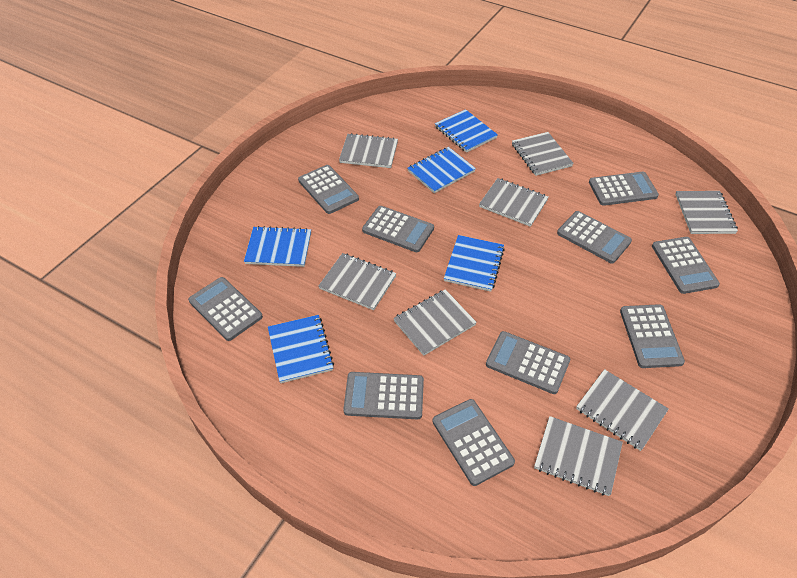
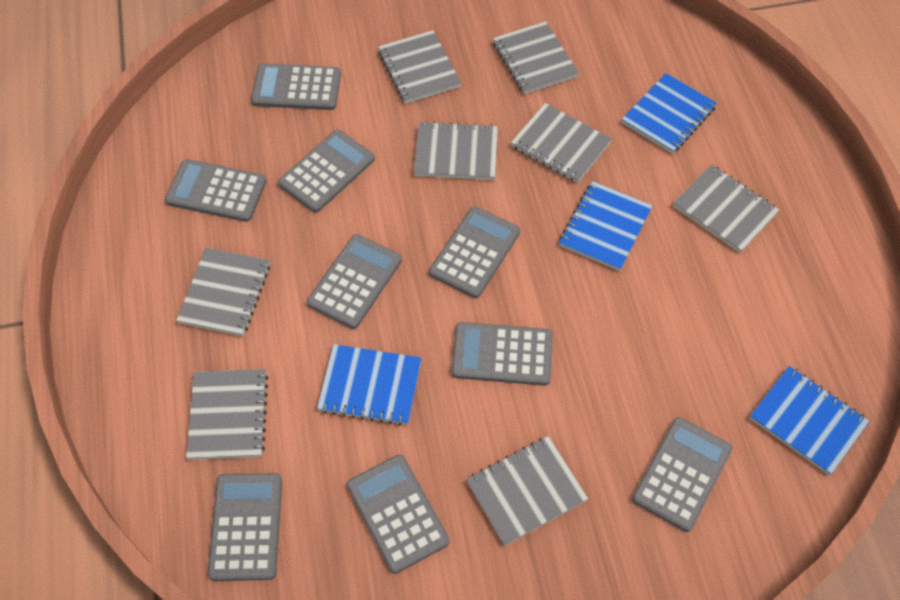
blue notebook: 5 -> 4
grey calculator: 10 -> 9

